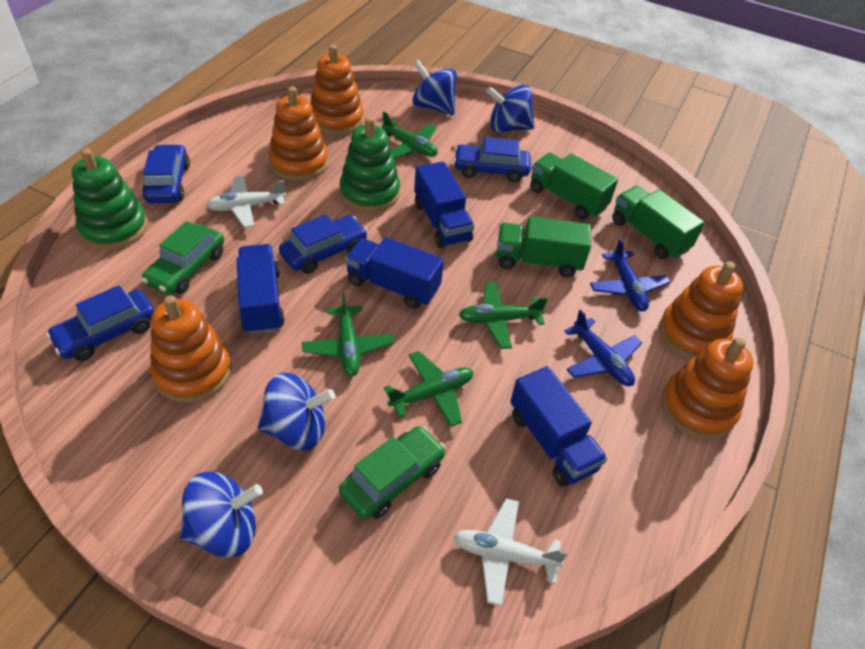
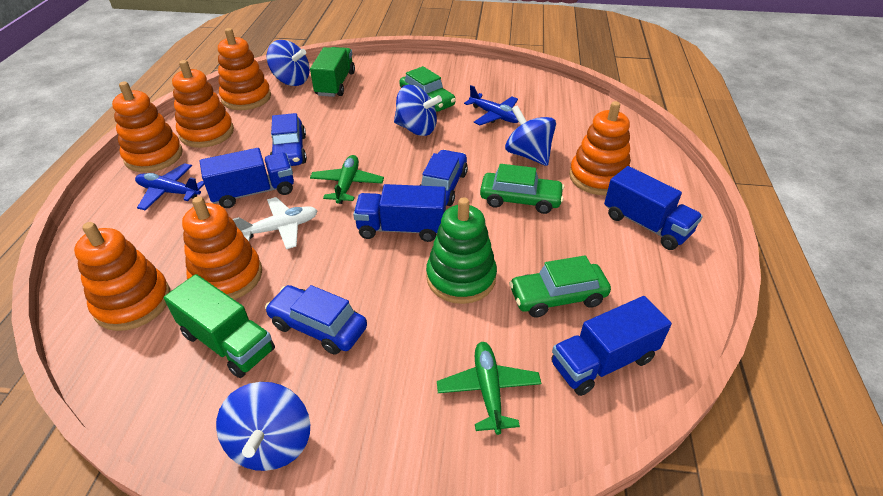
blue car: 4 -> 3
green car: 2 -> 3
green plane: 4 -> 2
green stacking toy: 2 -> 1
green truck: 3 -> 2
orange stacking toy: 5 -> 6
white plane: 2 -> 1

